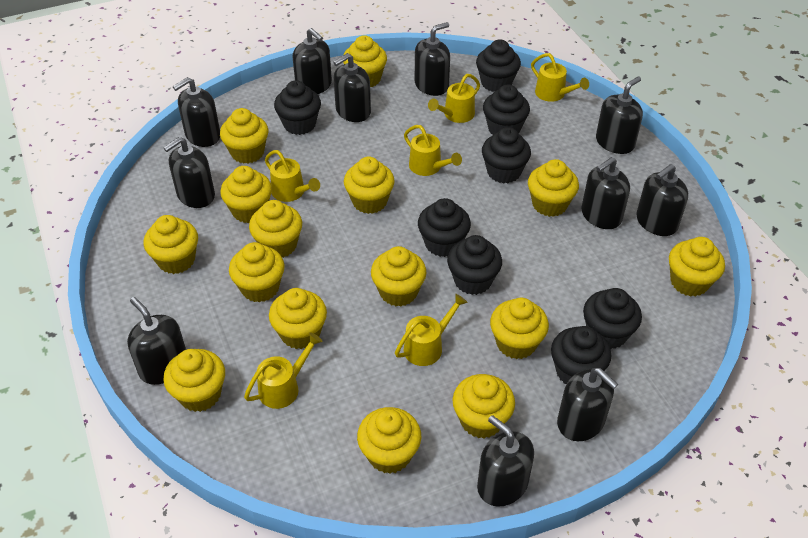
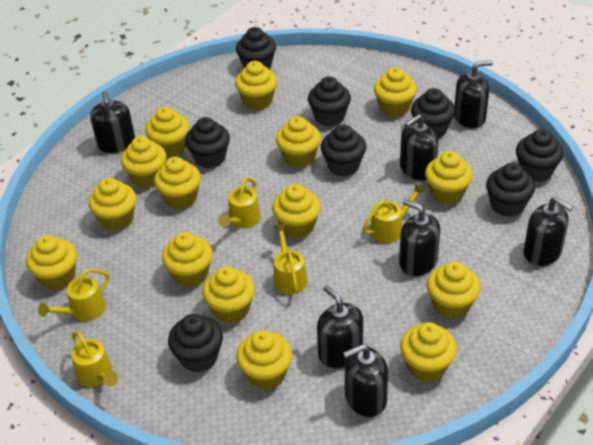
black soap dispenser: 11 -> 7
yellow watering can: 6 -> 5

